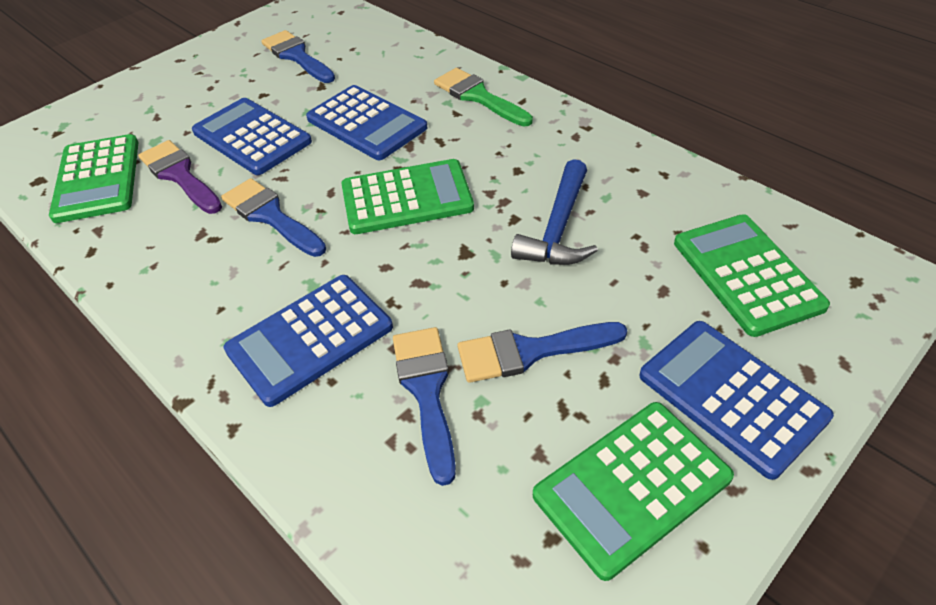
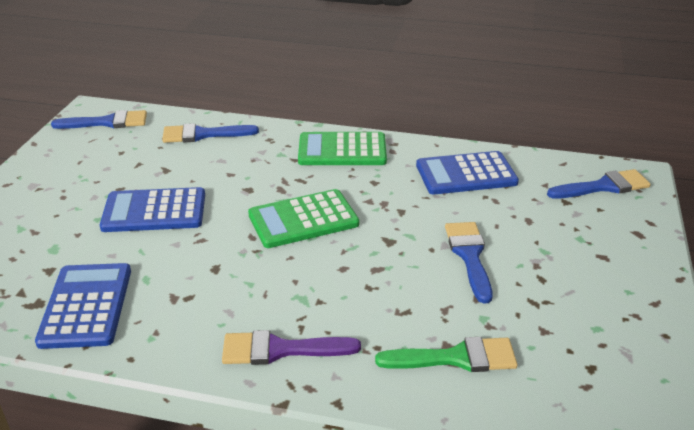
blue calculator: 4 -> 3
blue hammer: 1 -> 0
green calculator: 4 -> 2

